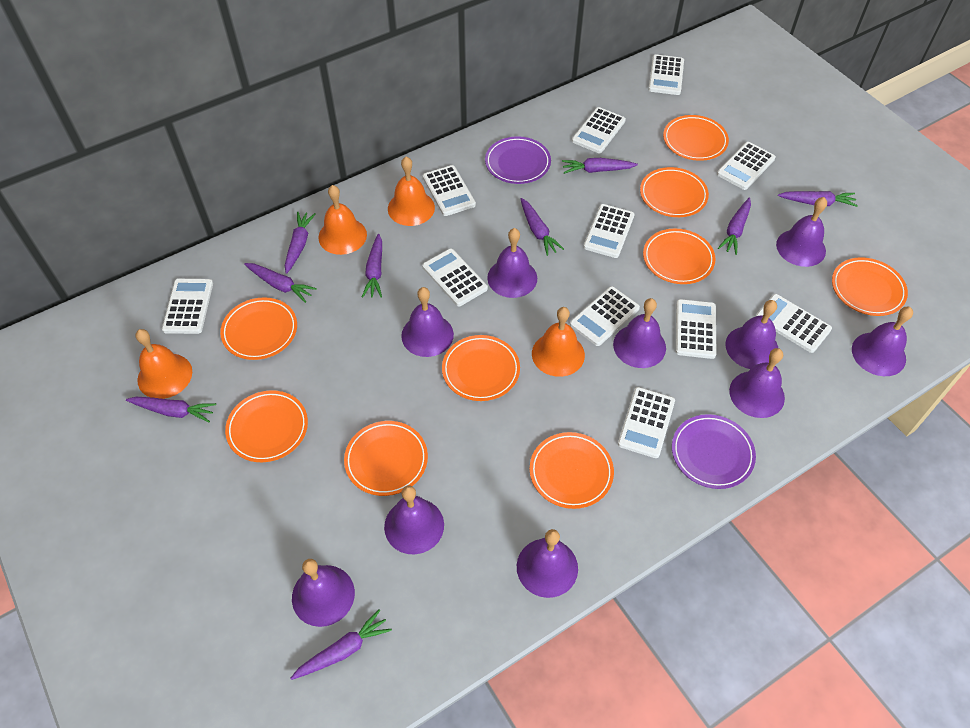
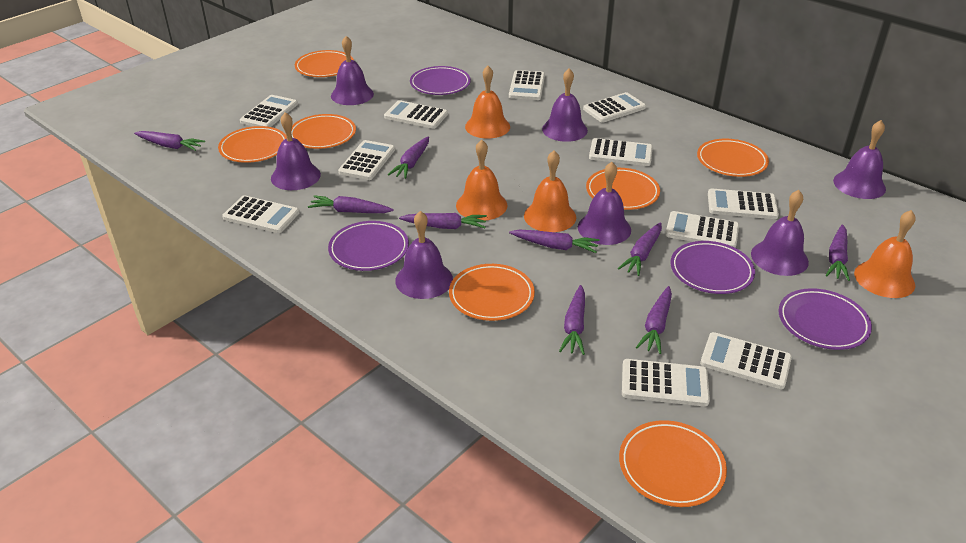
orange plate: 9 -> 7
purple bell: 10 -> 7
purple plate: 2 -> 4

